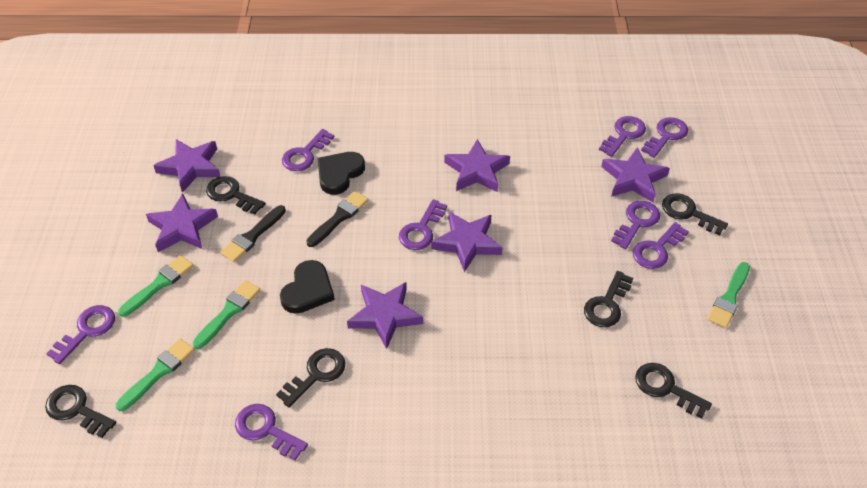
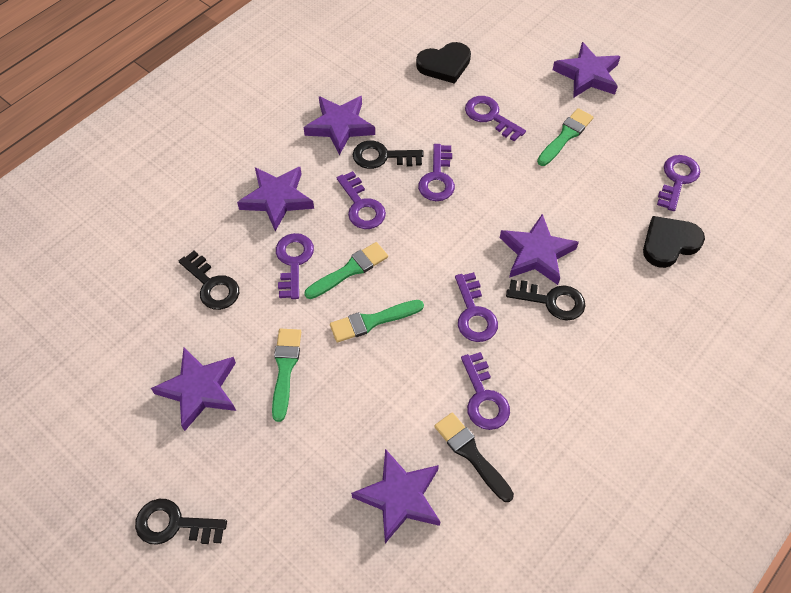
black brush: 2 -> 1
black key: 6 -> 4
purple key: 8 -> 7

